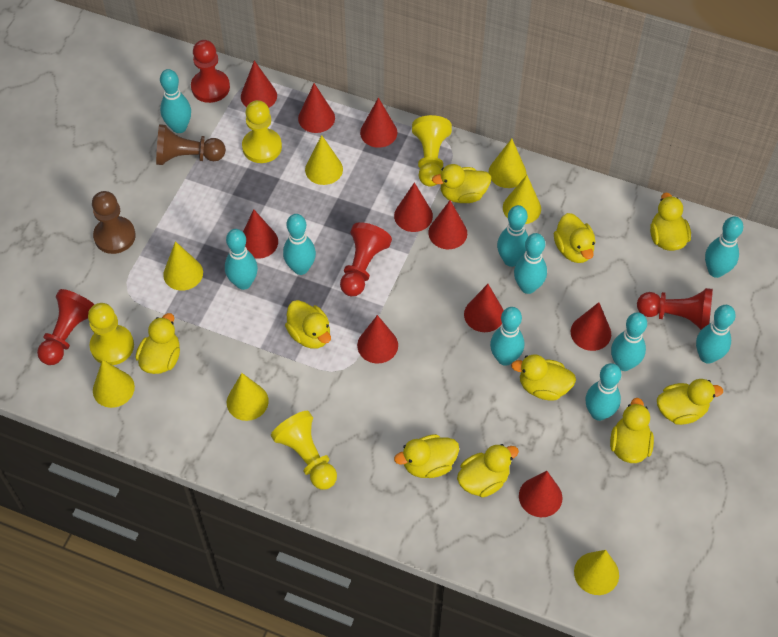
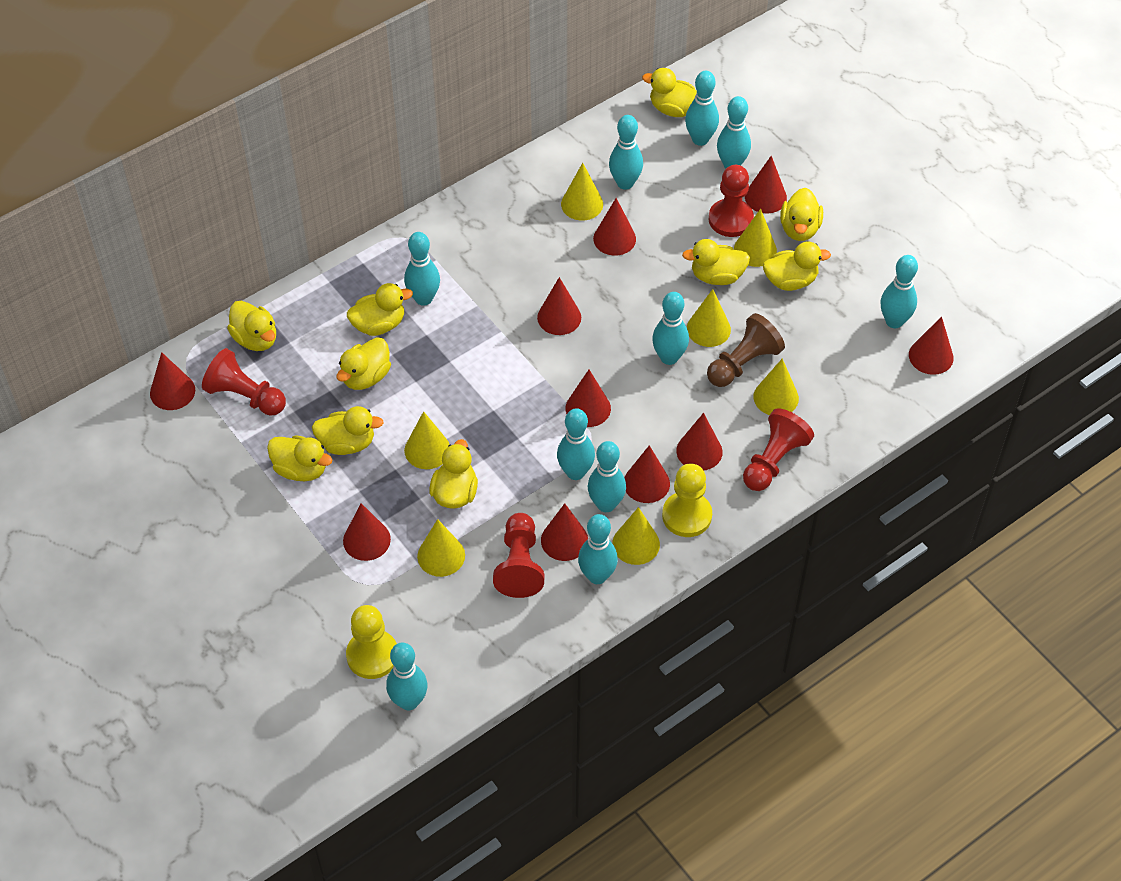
brown pawn: 2 -> 1
yellow pawn: 4 -> 2

